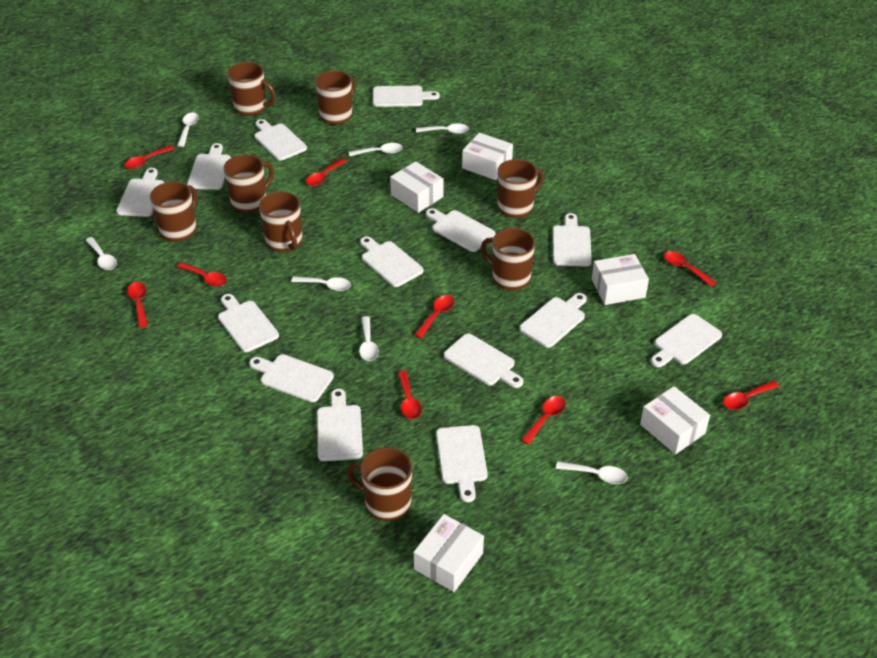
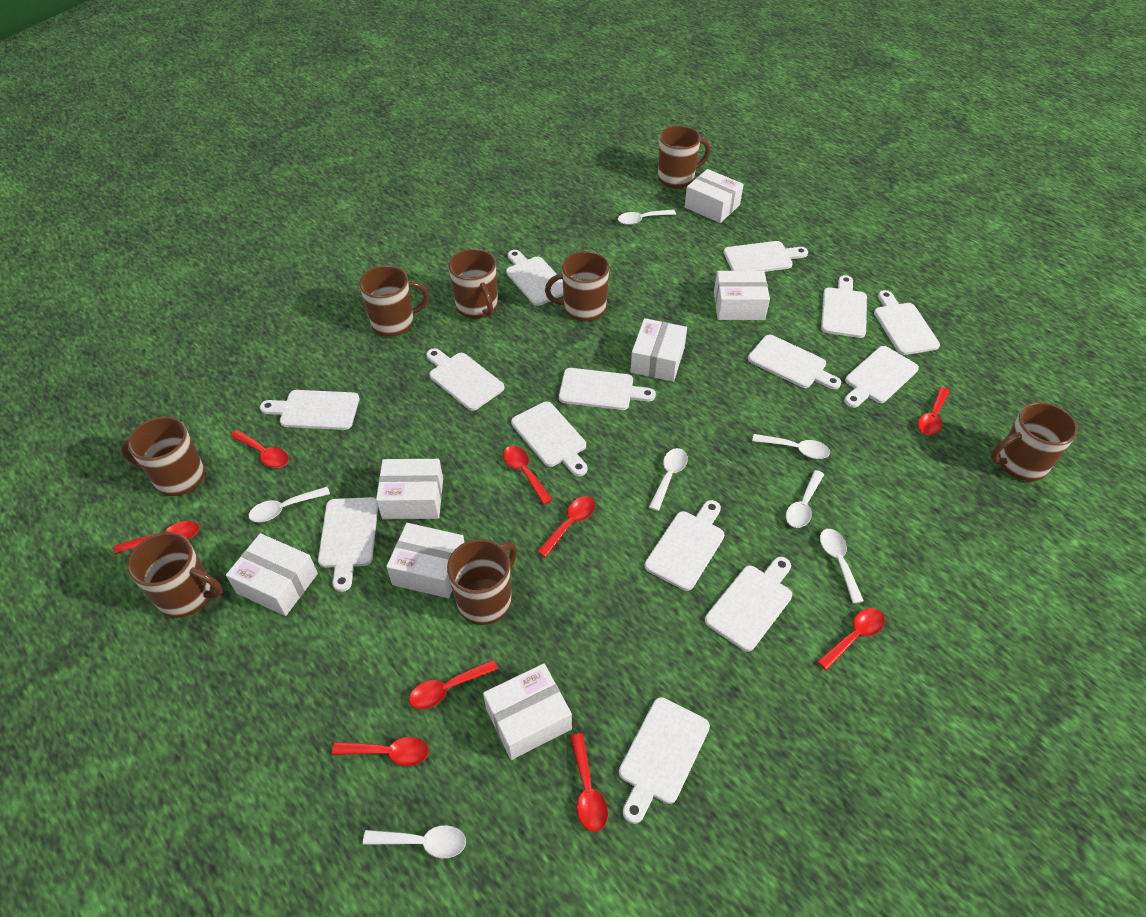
white box: 5 -> 7

